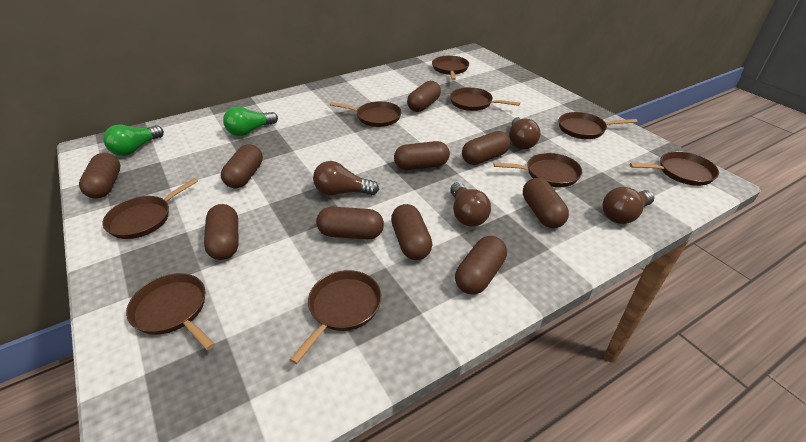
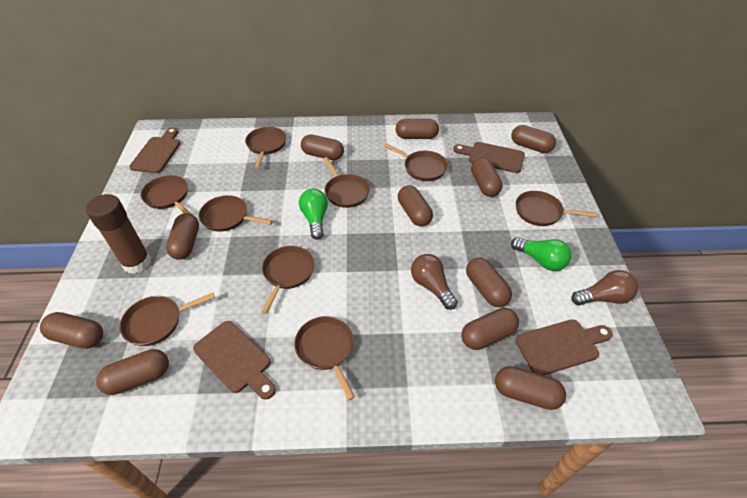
brown capsule: 10 -> 11
brown cutting board: 0 -> 4
brown glue stick: 0 -> 1
brown light bulb: 4 -> 2

